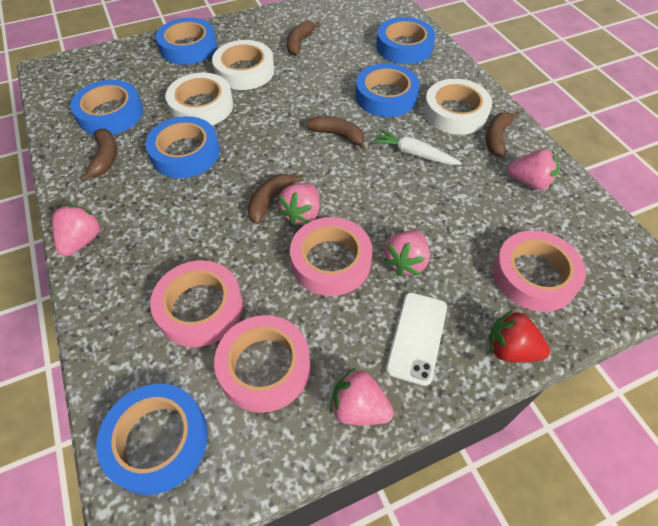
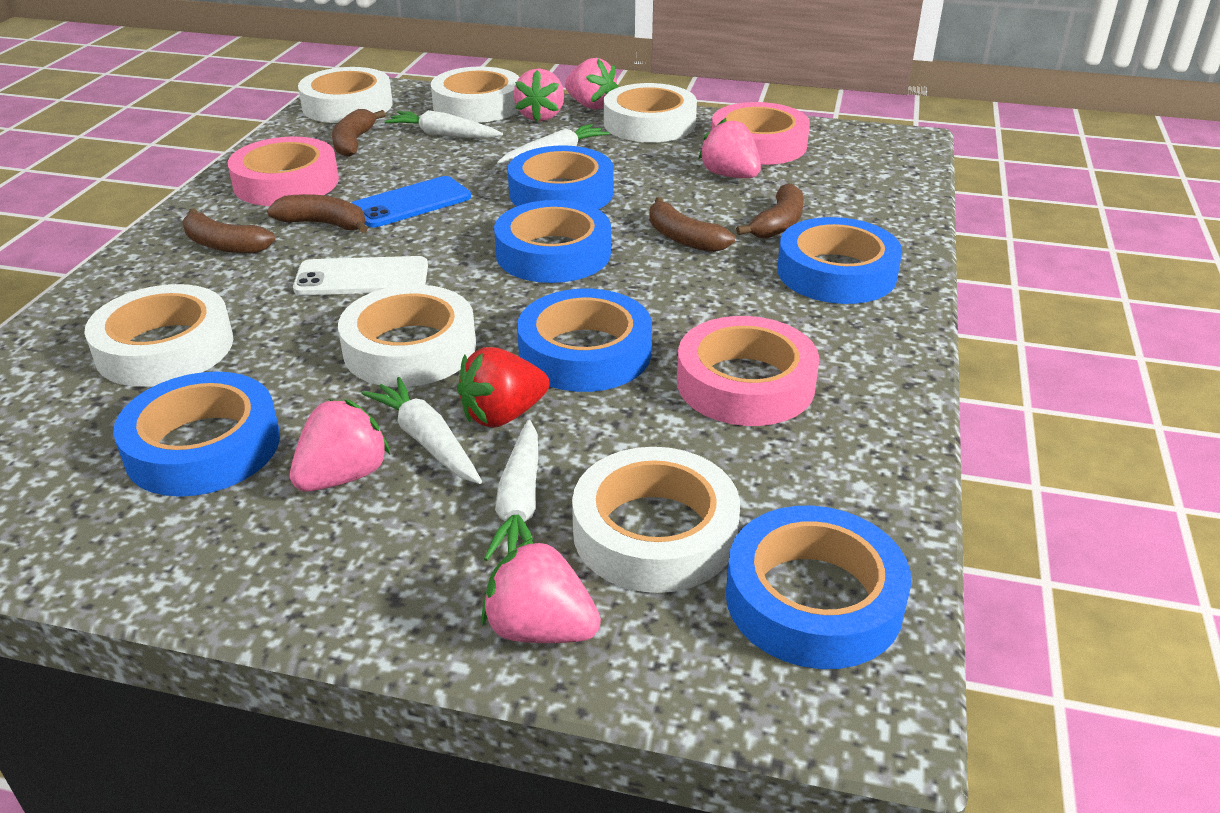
blue phone: 0 -> 1
pink tape: 4 -> 3
white carrot: 1 -> 4
white tape: 3 -> 6

